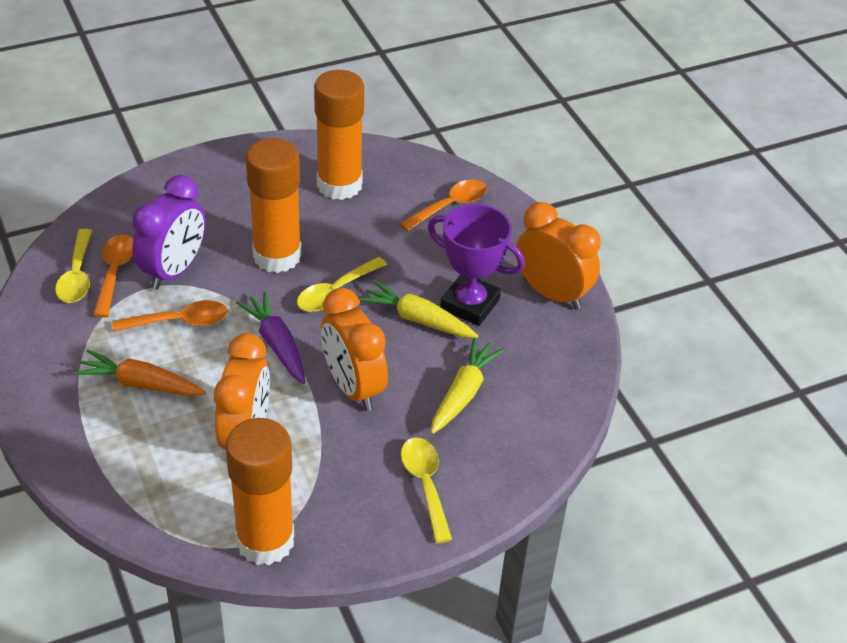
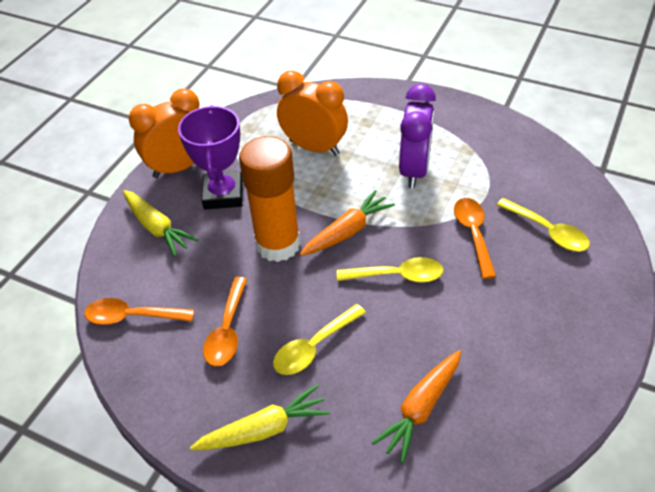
orange carrot: 1 -> 2
orange clock: 3 -> 2
orange glue stick: 3 -> 1
purple carrot: 1 -> 0

